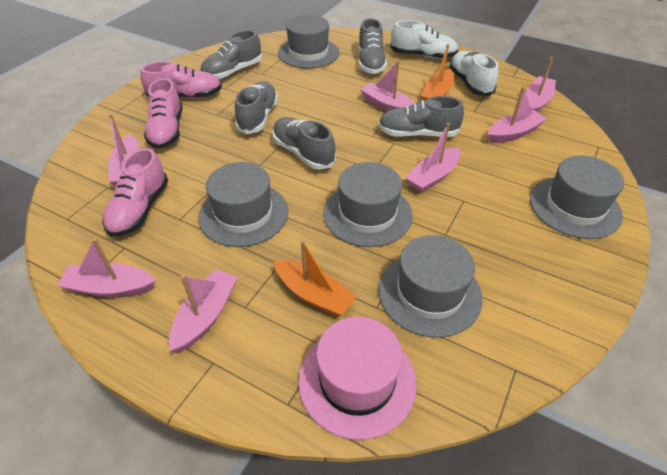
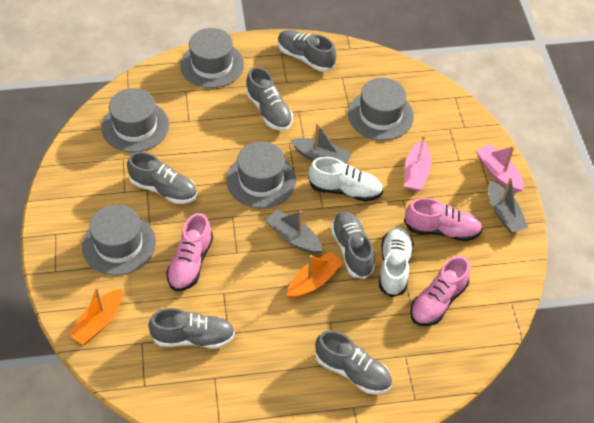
grey boat: 0 -> 3
grey shoe: 5 -> 6
pink boat: 7 -> 2
pink hat: 1 -> 0

